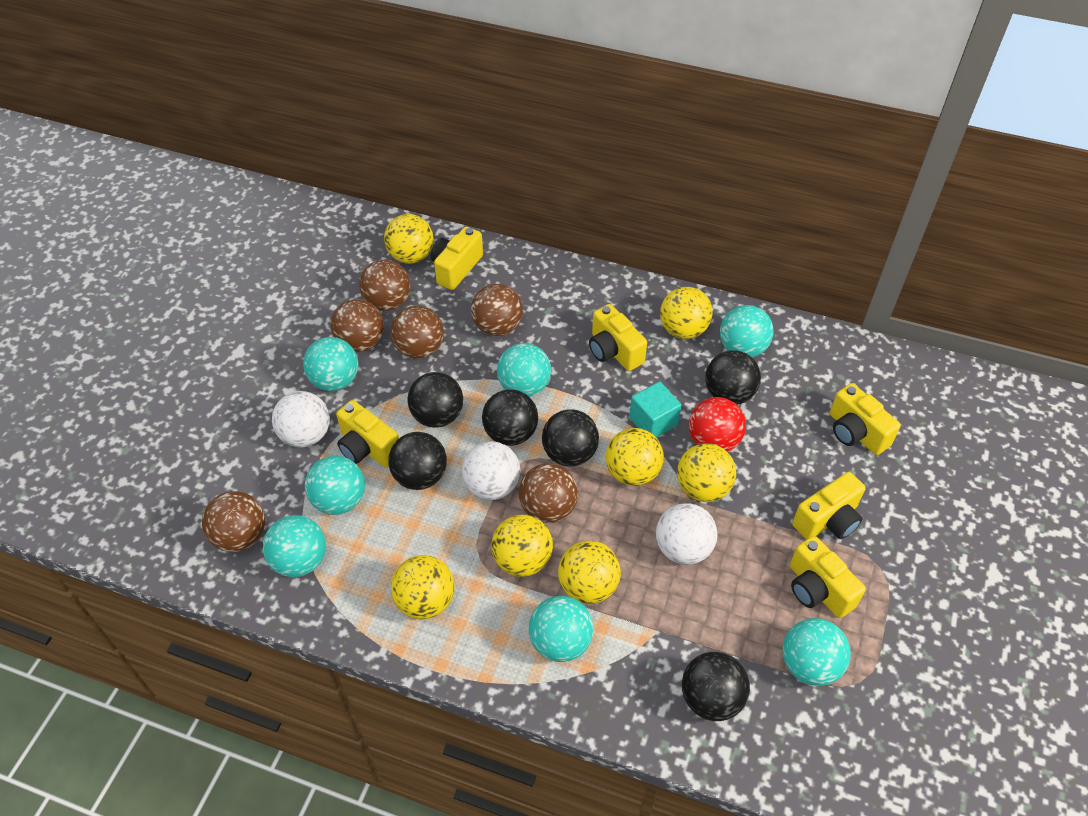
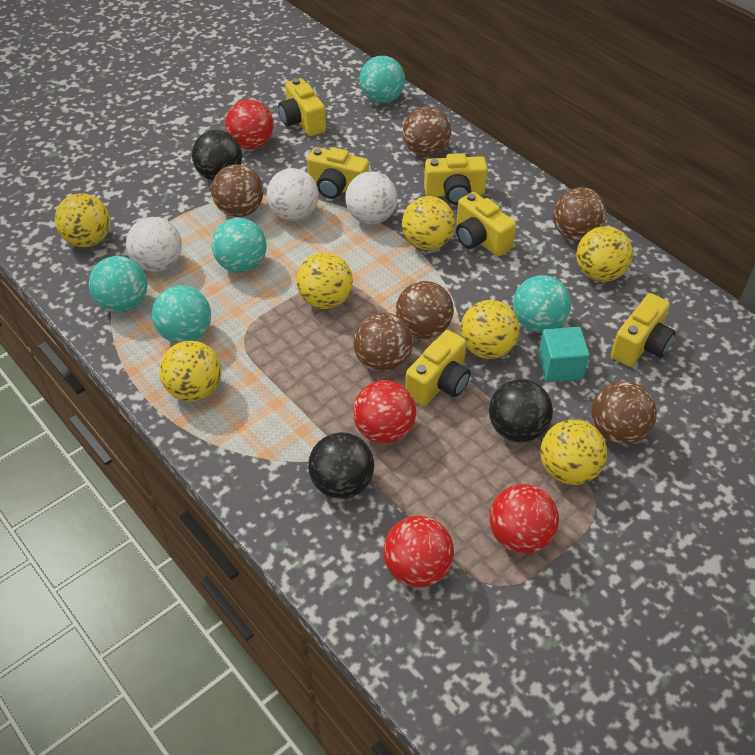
black ball: 6 -> 3
red ball: 1 -> 4
turquoise ball: 7 -> 5

